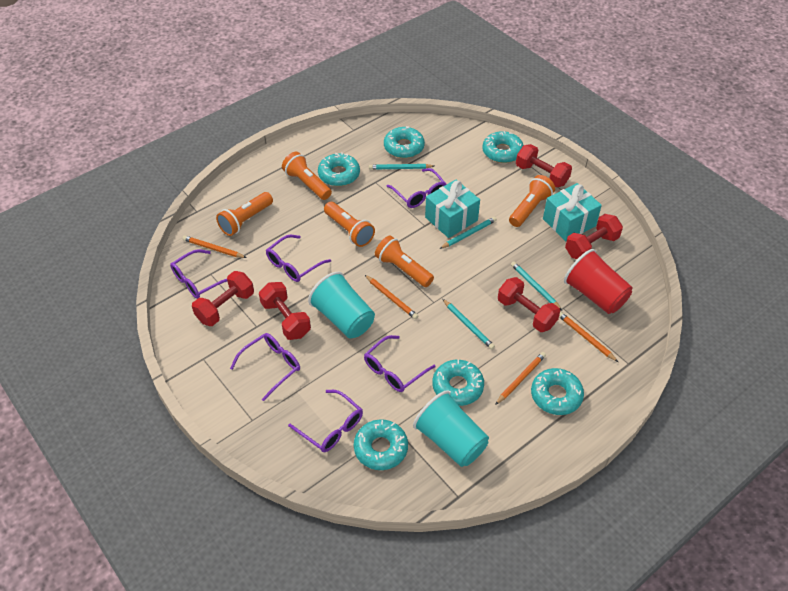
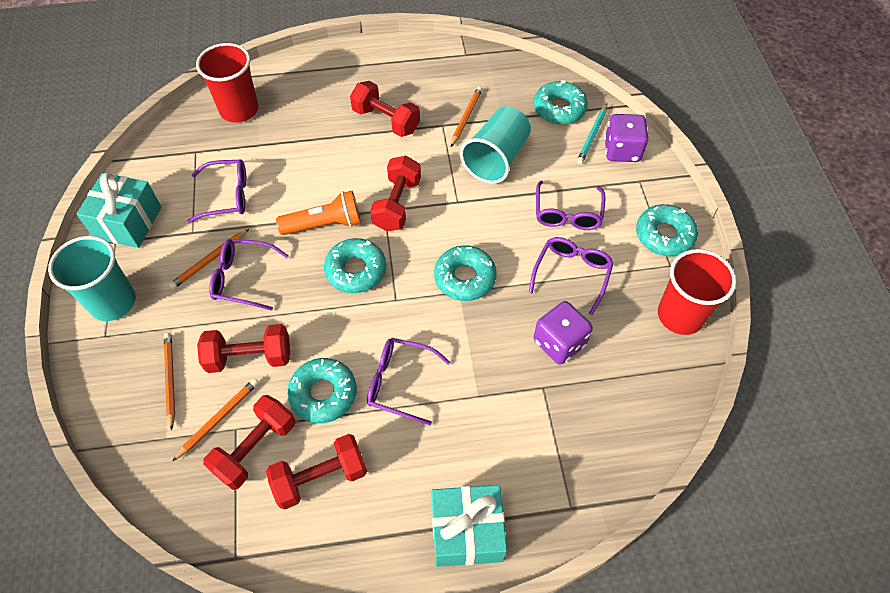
orange flashlight: 5 -> 1
purple dice: 0 -> 2
purple glasses: 6 -> 5
red cup: 1 -> 2
turquoise donut: 6 -> 5
turquoise pencil: 4 -> 1

